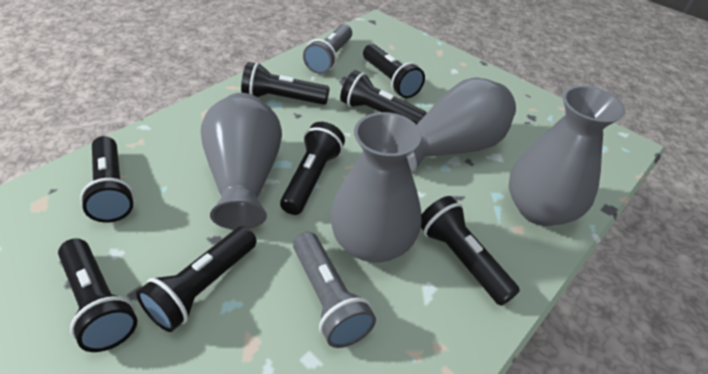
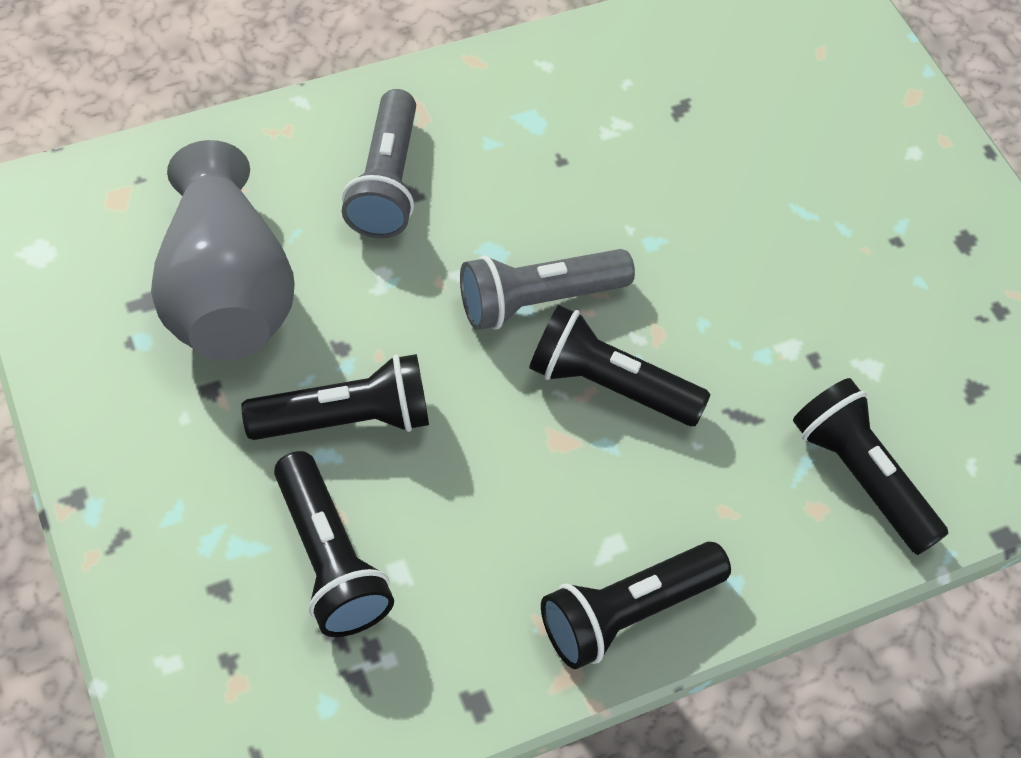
black flashlight: 8 -> 5
grey vase: 4 -> 1

